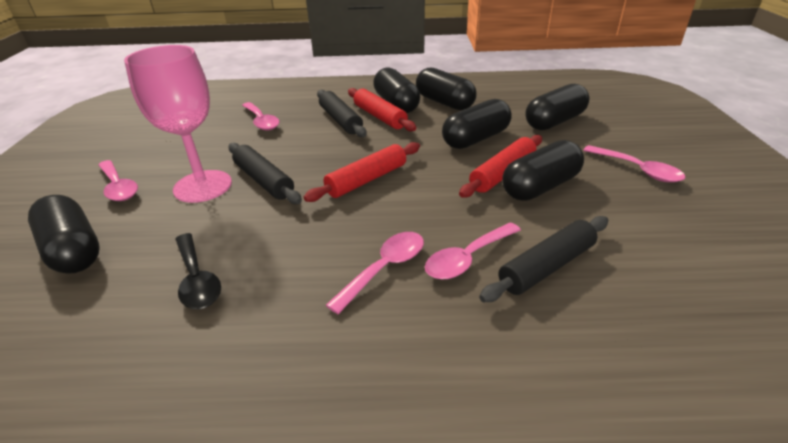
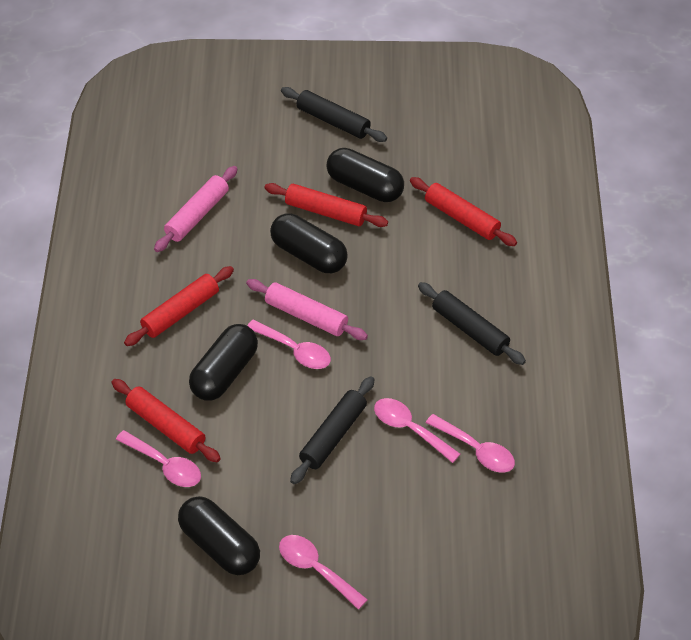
black capsule: 6 -> 4
black spoon: 1 -> 0
pink goblet: 1 -> 0
pink rolling pin: 0 -> 2
red rolling pin: 3 -> 4

